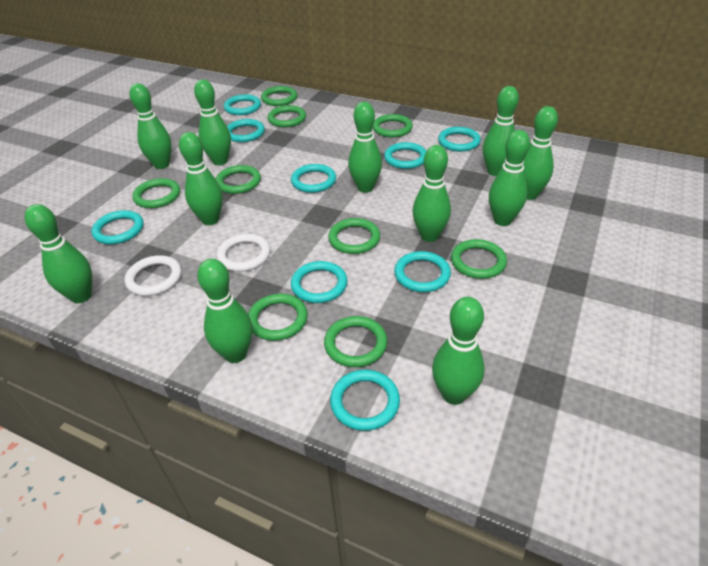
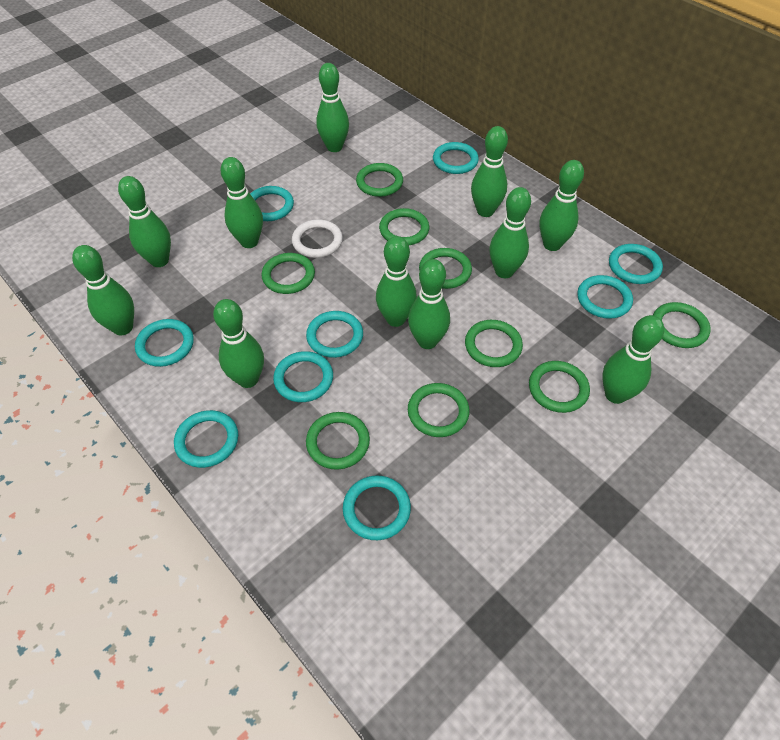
white ring: 2 -> 1

